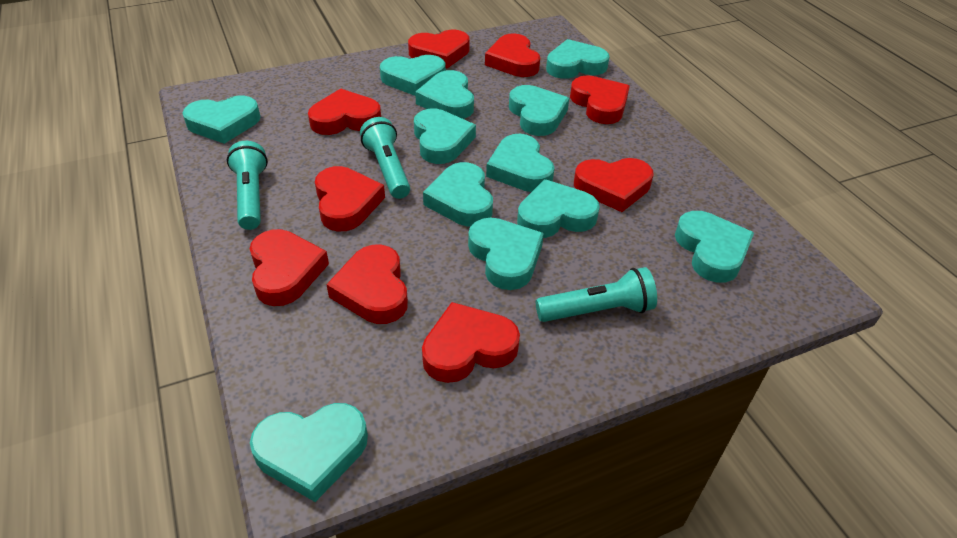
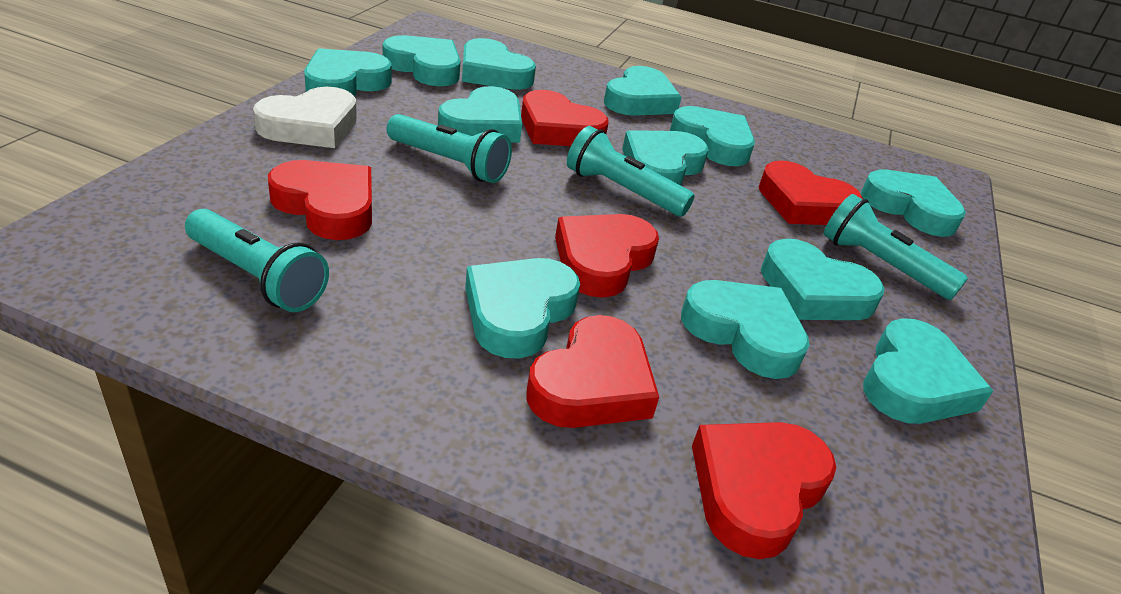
red heart: 9 -> 6
turquoise flashlight: 3 -> 4
white heart: 0 -> 1

